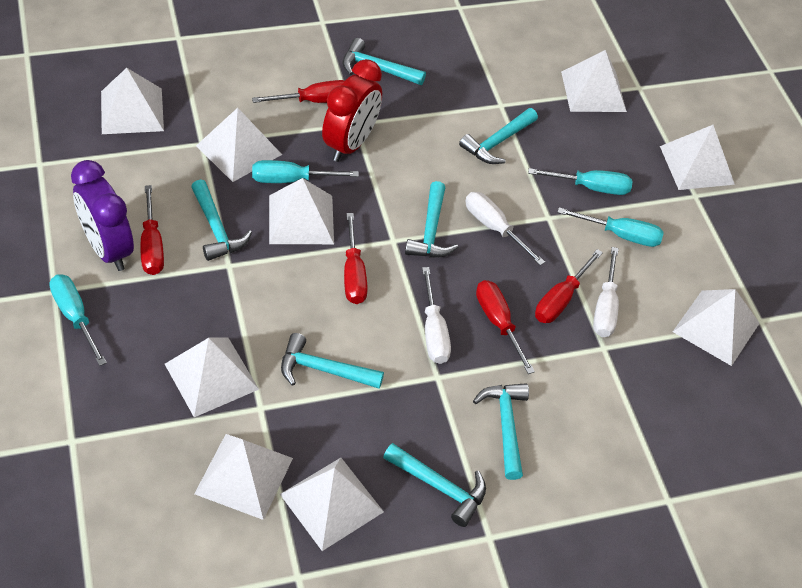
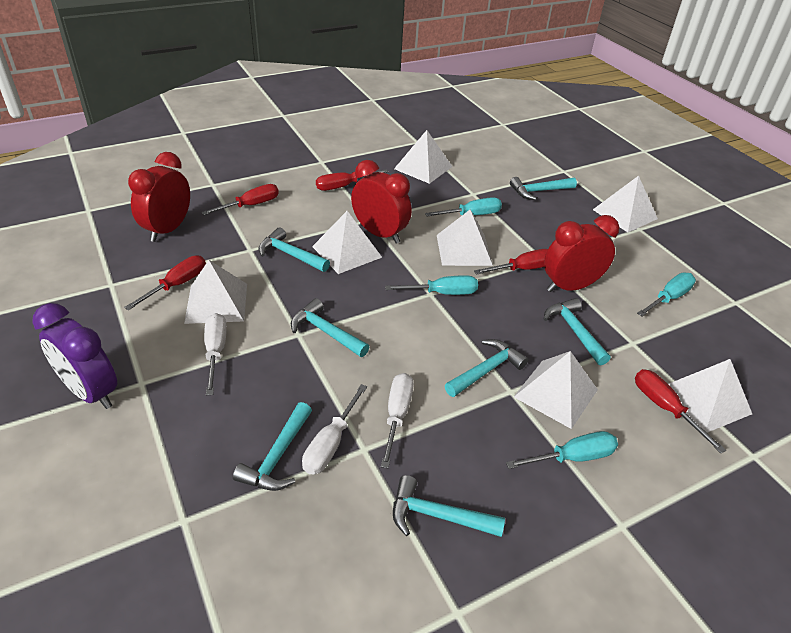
red clock: 1 -> 3
white pyramid: 9 -> 7

